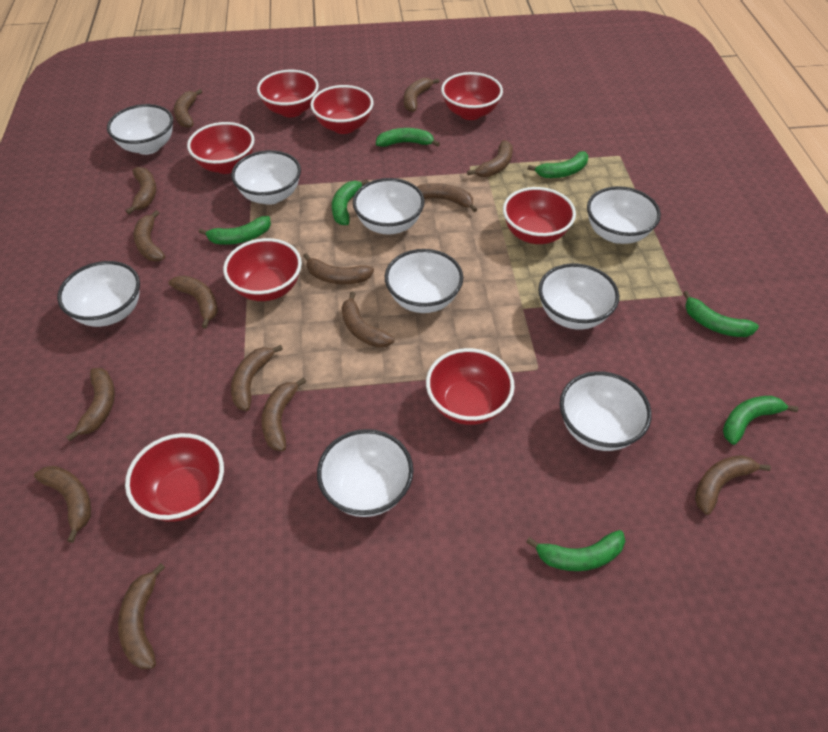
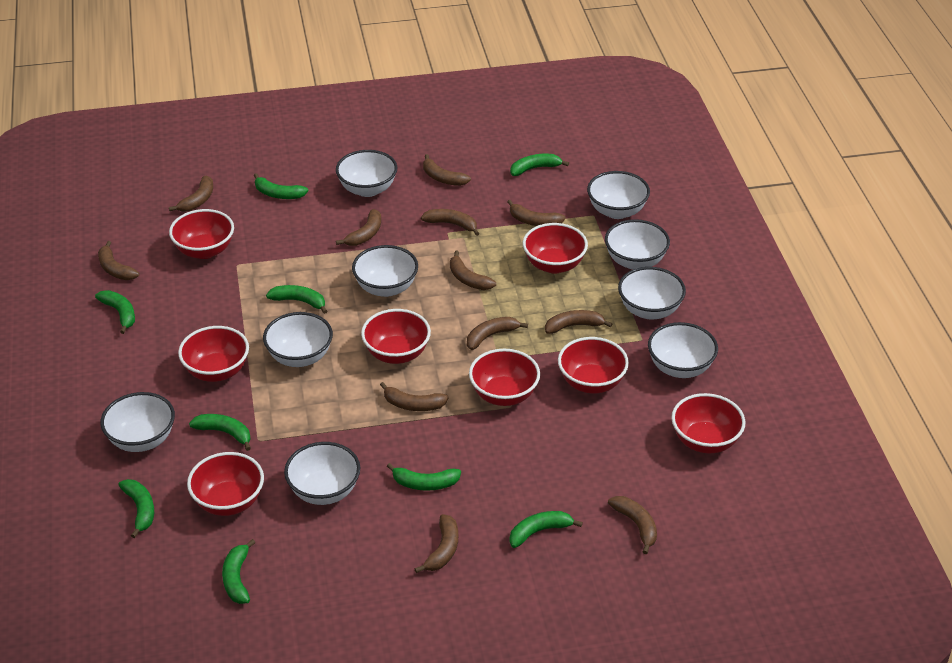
brown banana: 15 -> 12
green banana: 7 -> 9

